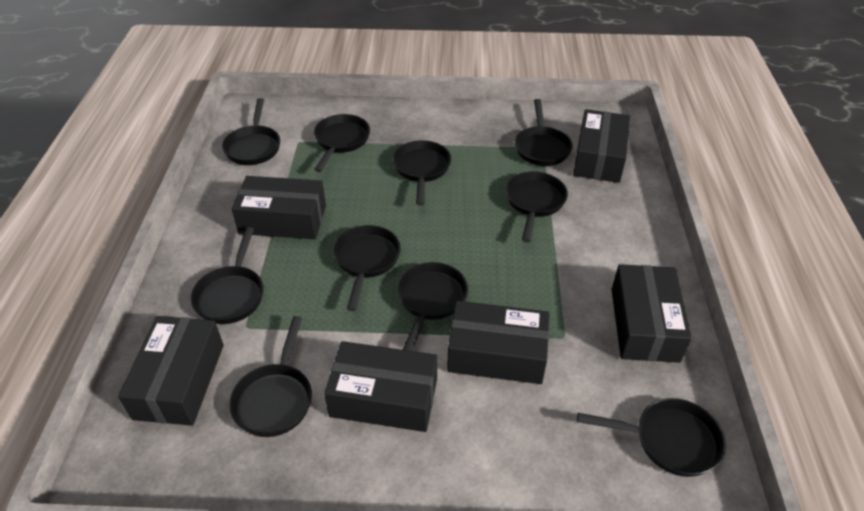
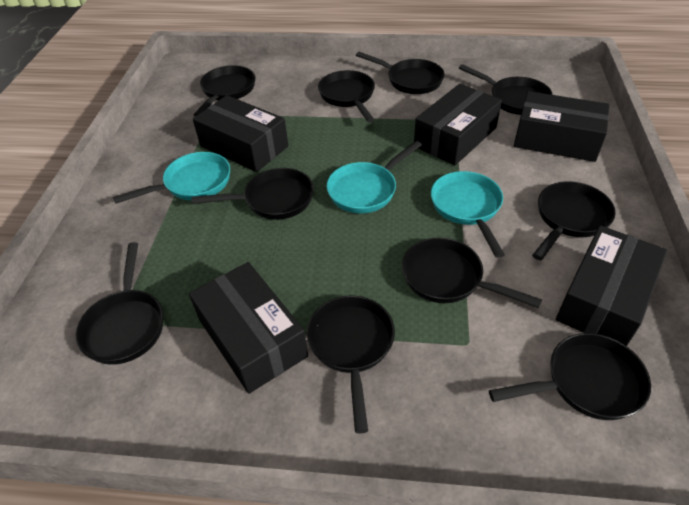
black box: 6 -> 5
turquoise pan: 0 -> 3

